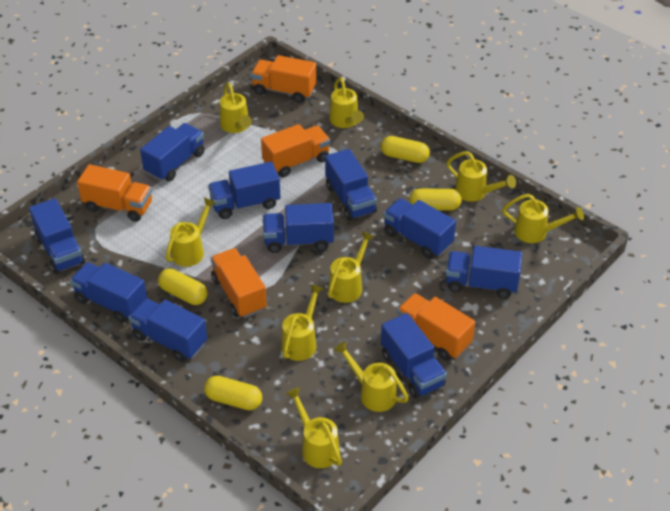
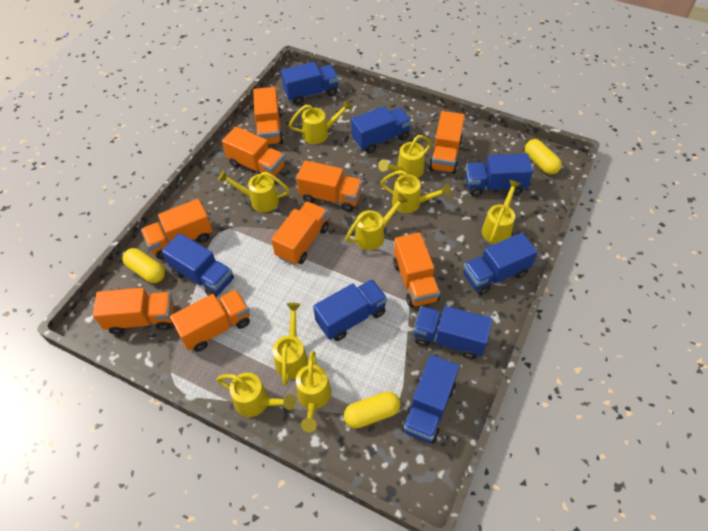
blue truck: 10 -> 8
orange truck: 5 -> 9
yellow capsule: 4 -> 3

